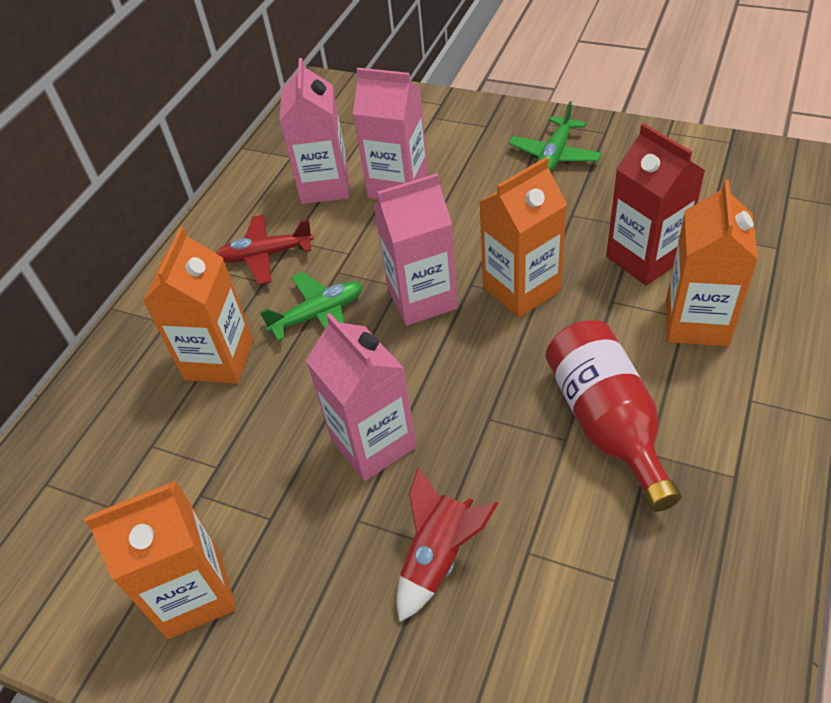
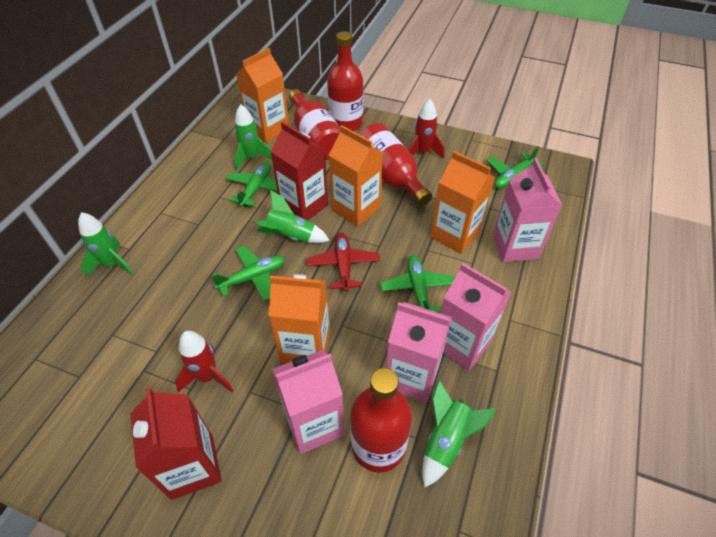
green plane: 2 -> 4
green rocket: 0 -> 4
red bottle: 1 -> 4
red carton: 1 -> 2
red rocket: 1 -> 2

